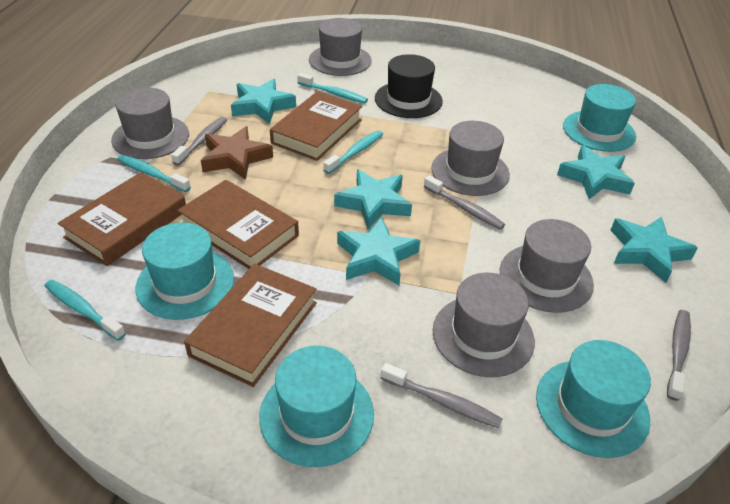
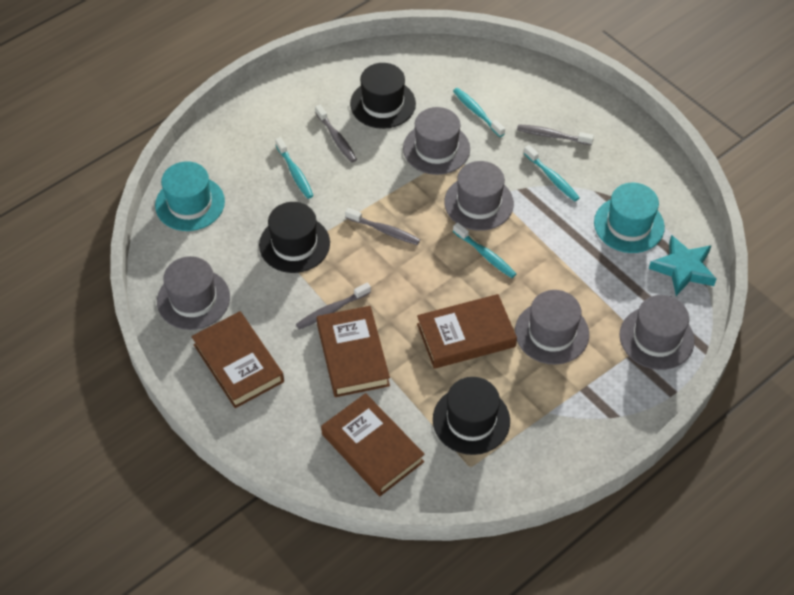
black hat: 1 -> 3
brown star: 1 -> 0
turquoise hat: 4 -> 2
turquoise star: 5 -> 1

